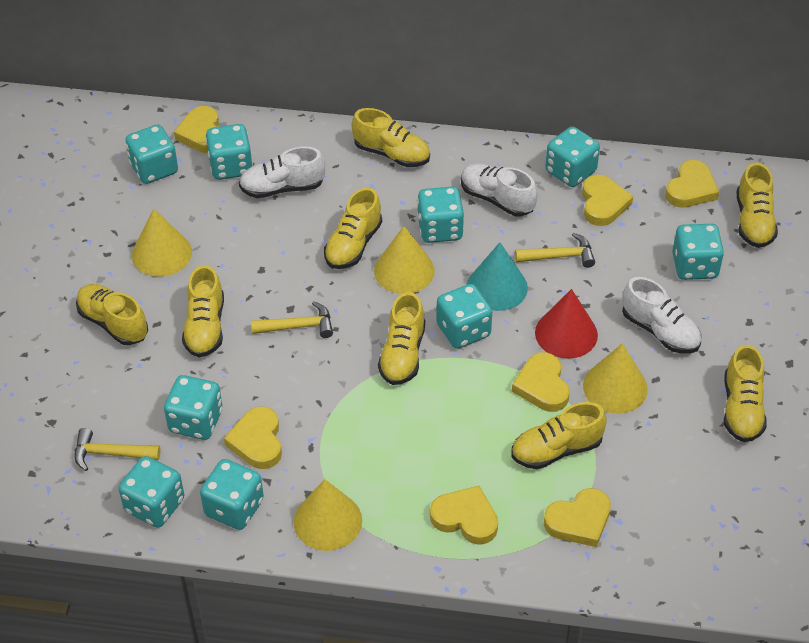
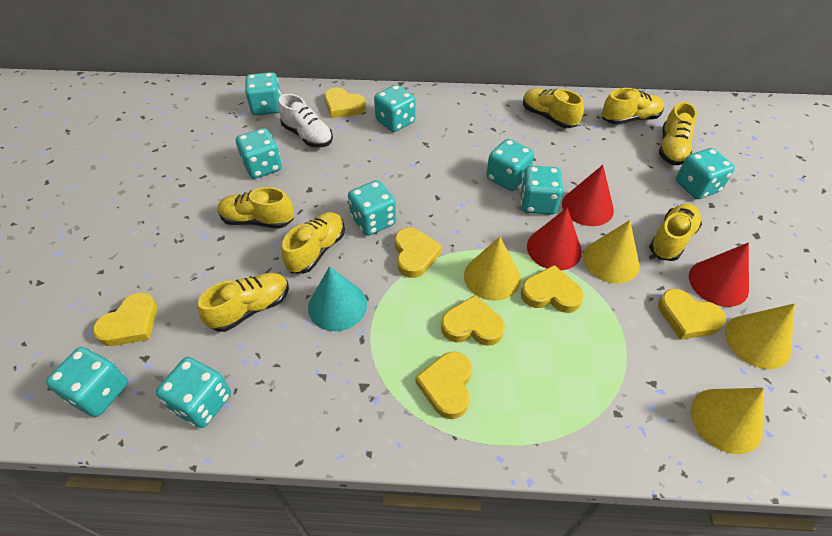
red cone: 1 -> 3
white shoe: 3 -> 1
yellow hammer: 3 -> 0
yellow shoe: 8 -> 7

